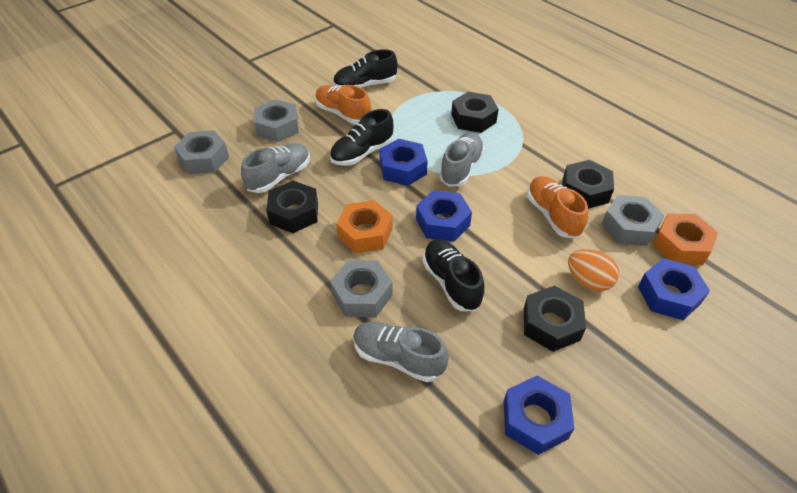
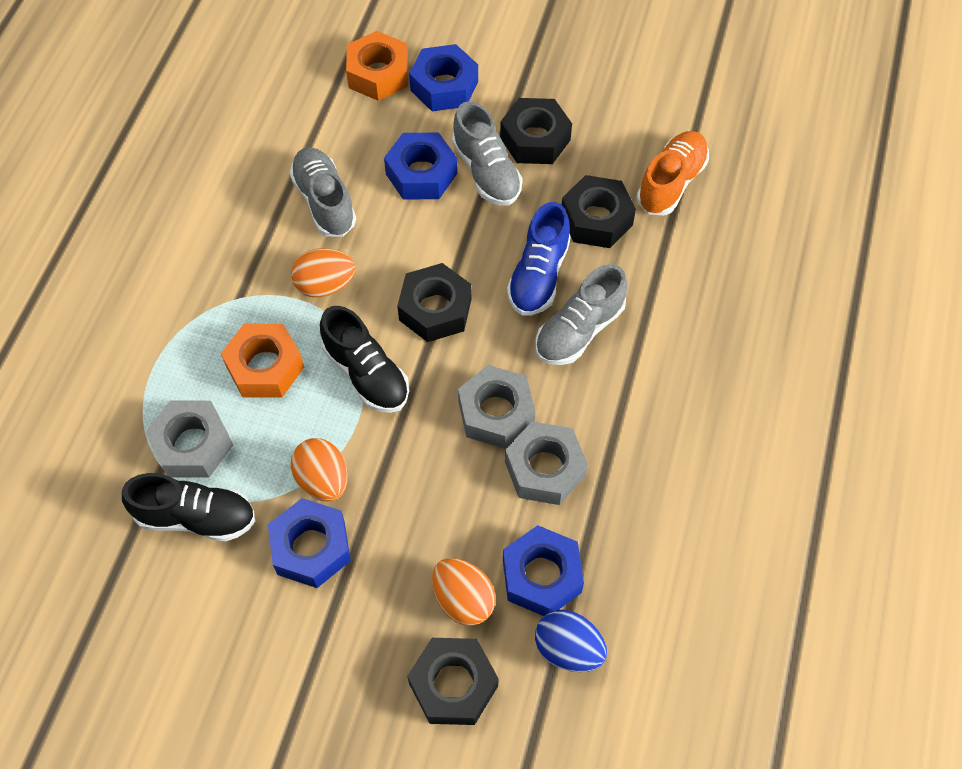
black shoe: 3 -> 2
blue egg: 0 -> 1
blue shoe: 0 -> 1
grey nut: 4 -> 3
orange egg: 1 -> 3
orange shoe: 2 -> 1

